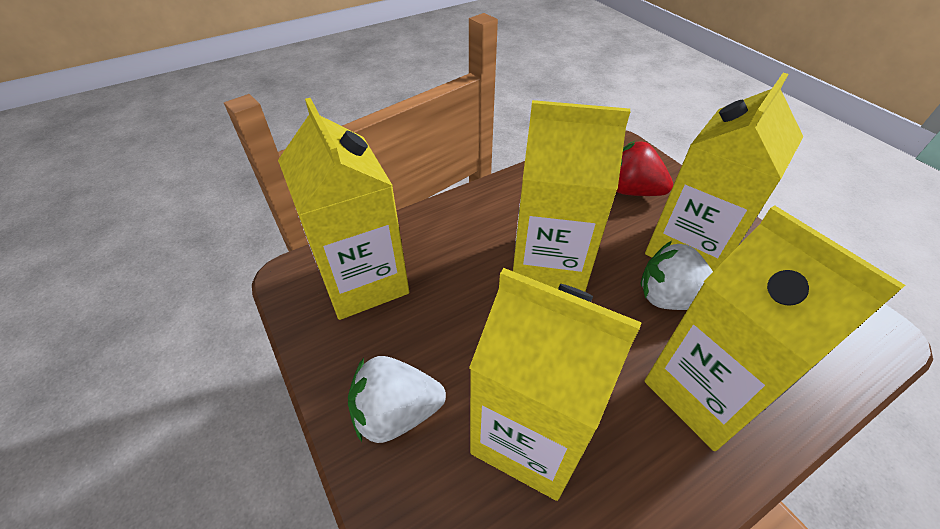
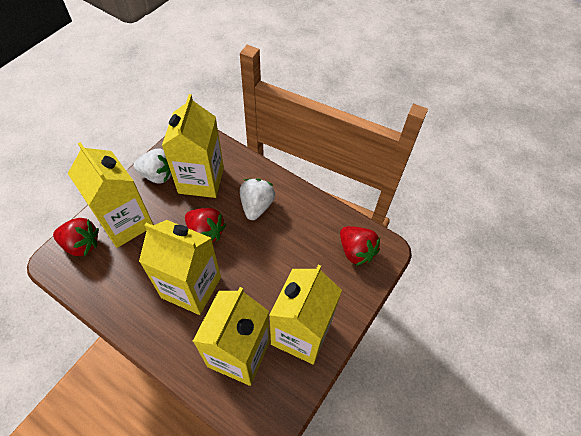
red strawberry: 1 -> 3

